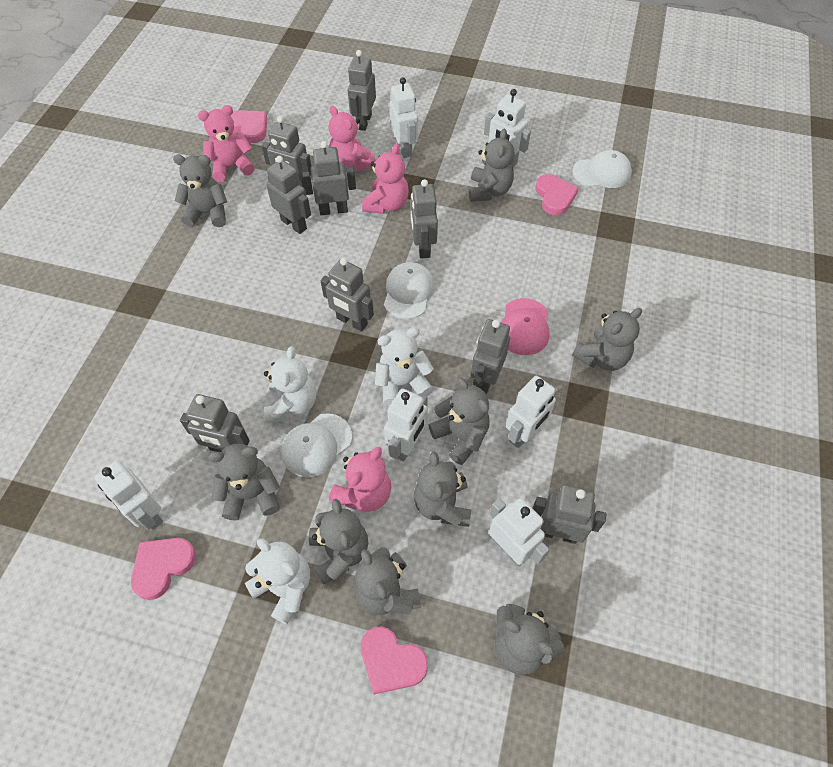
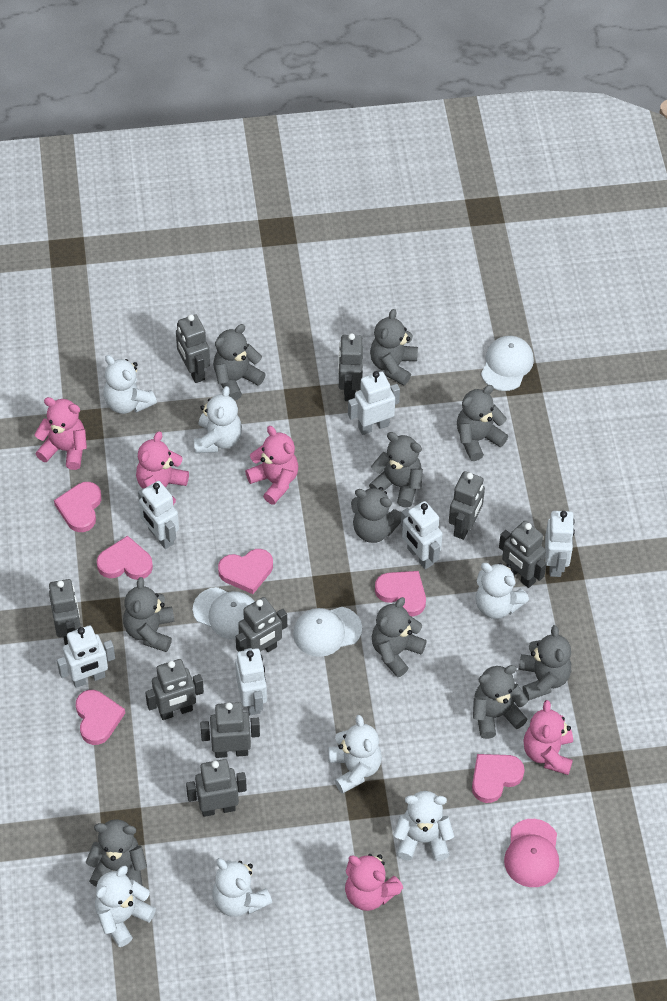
grey teddy bear: 9 -> 10
pink heart: 4 -> 6
pink teddy bear: 4 -> 5
white teddy bear: 3 -> 7

